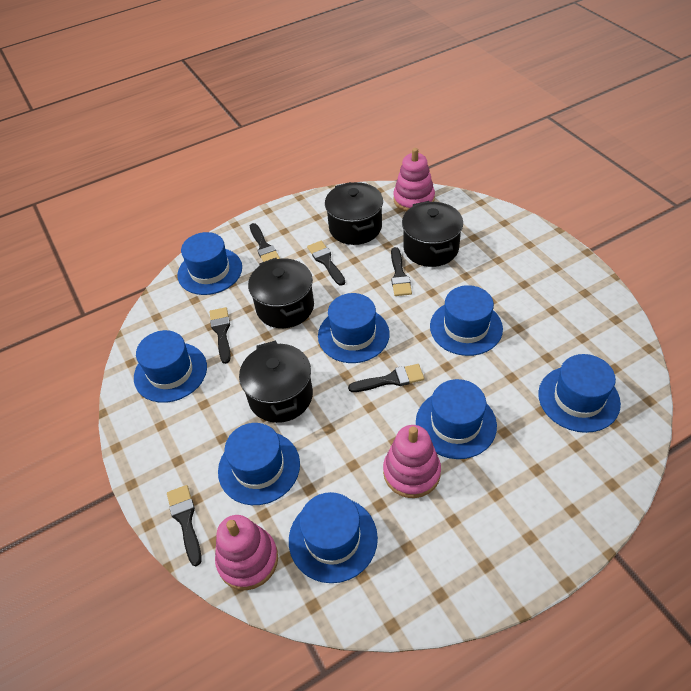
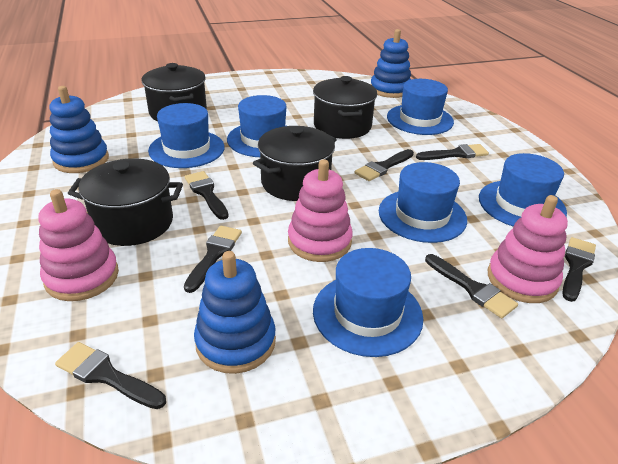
black brush: 6 -> 7
blue hat: 8 -> 6
blue stacking toy: 0 -> 3

